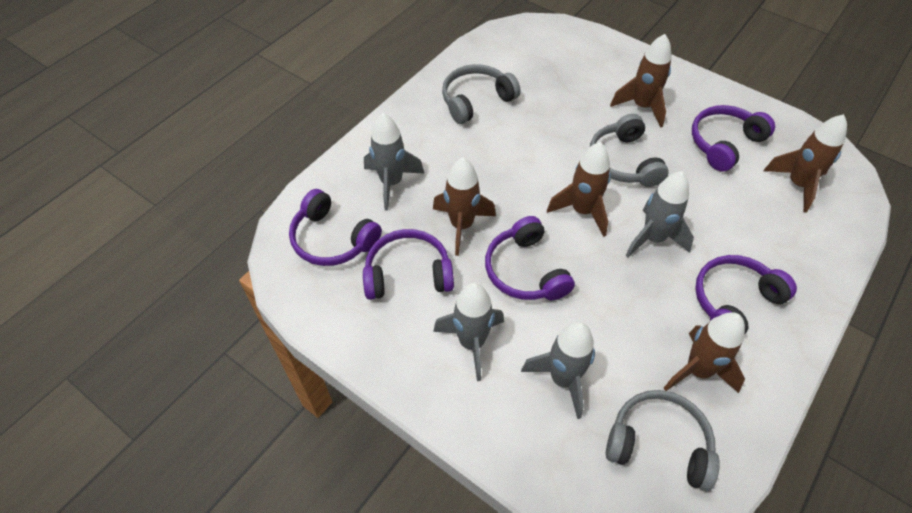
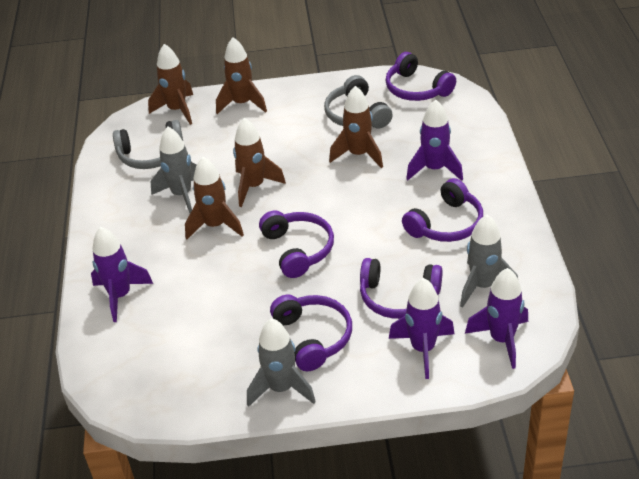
grey headphones: 3 -> 2
grey rocket: 4 -> 3
purple rocket: 0 -> 4

